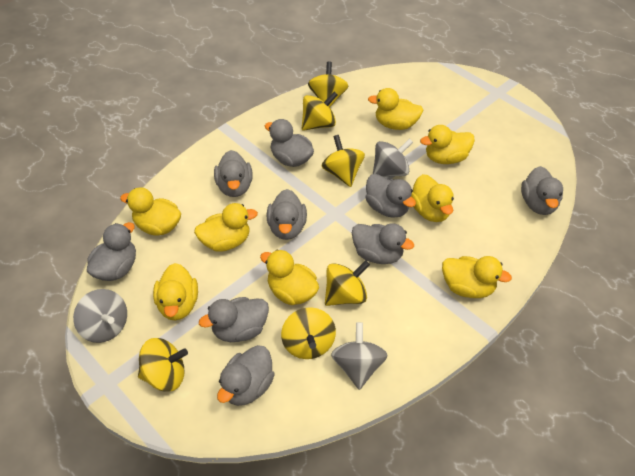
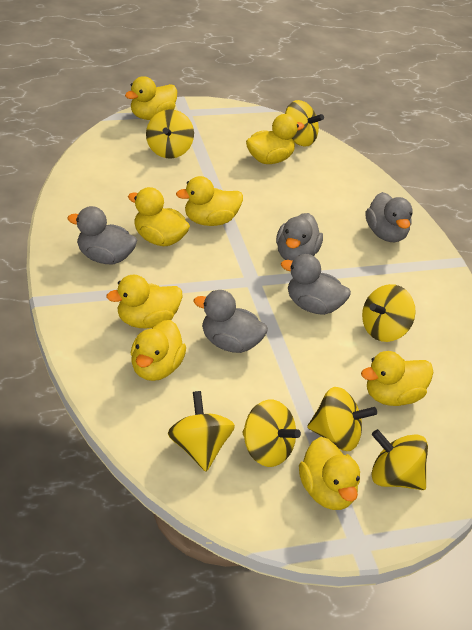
grey duck: 9 -> 5
grey spinning top: 3 -> 0
yellow spinning top: 6 -> 7

